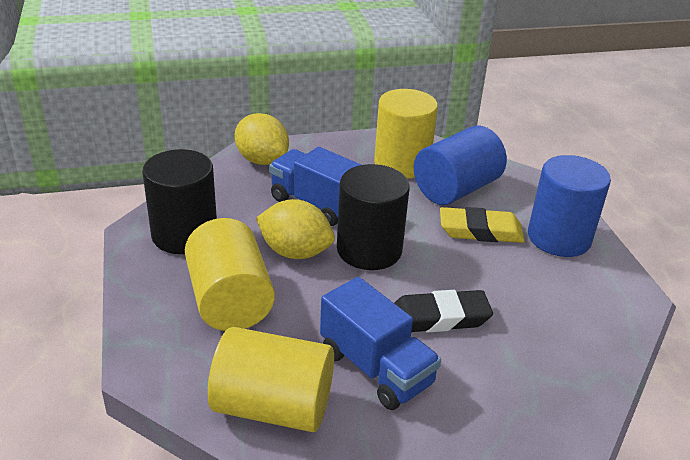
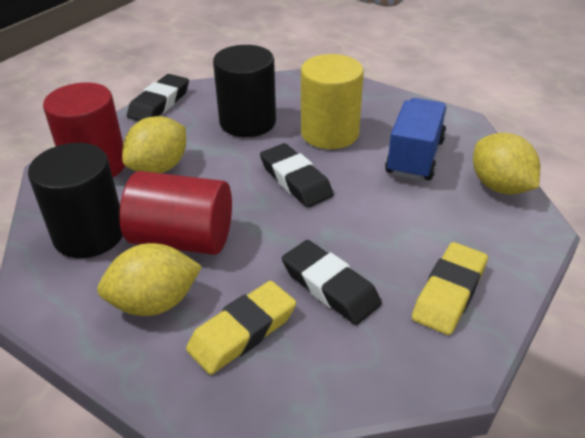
black eraser: 1 -> 3
blue cylinder: 2 -> 0
blue truck: 2 -> 1
red cylinder: 0 -> 2
yellow cylinder: 3 -> 1
yellow eraser: 1 -> 2
yellow lemon: 2 -> 3

